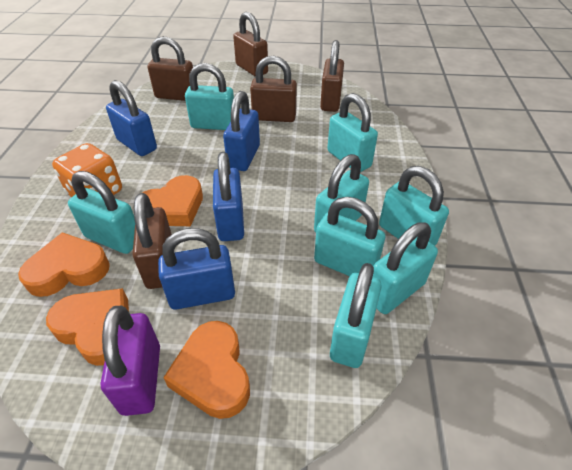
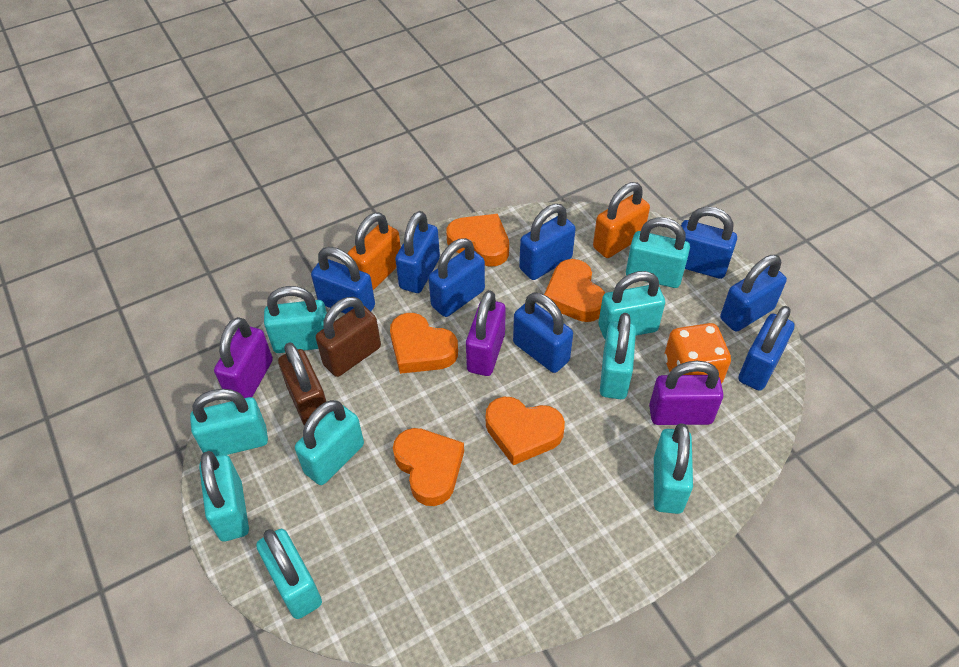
blue padlock: 4 -> 8
brown padlock: 5 -> 2
orange heart: 4 -> 5
orange padlock: 0 -> 2
purple padlock: 1 -> 3
turquoise padlock: 8 -> 9

